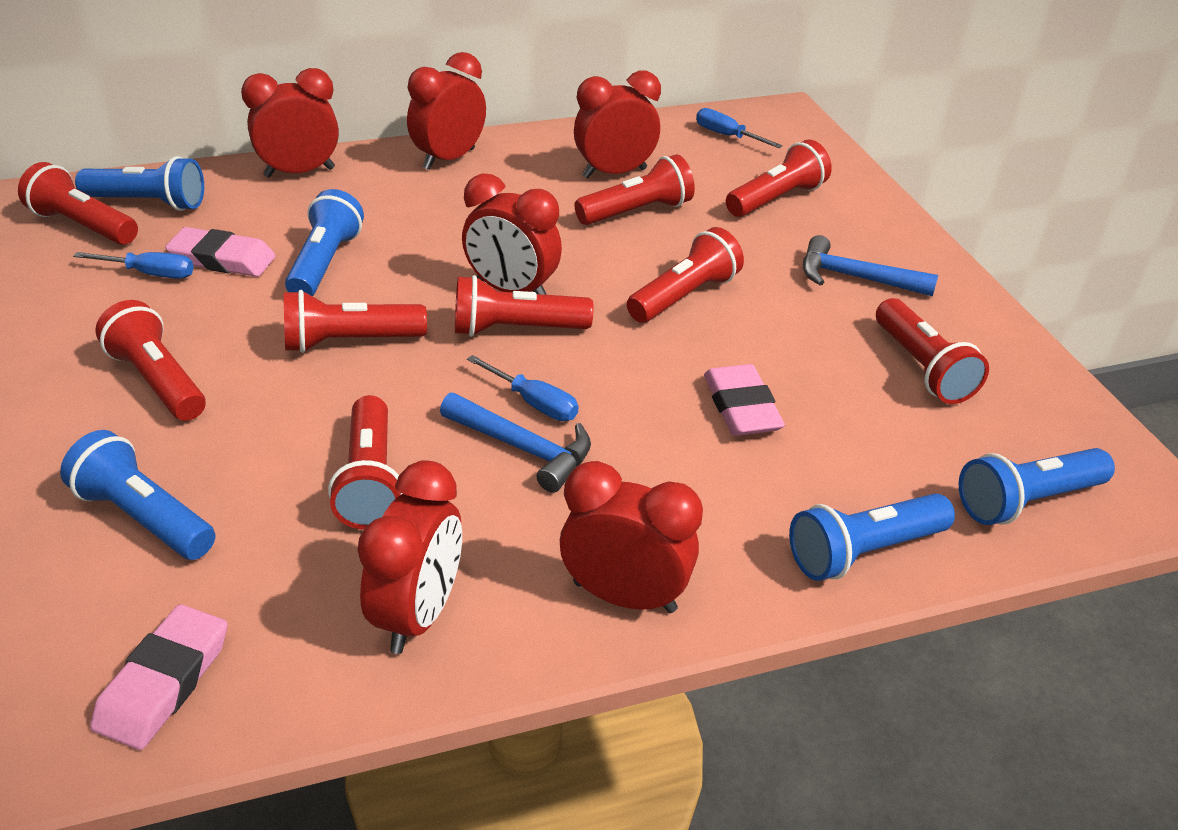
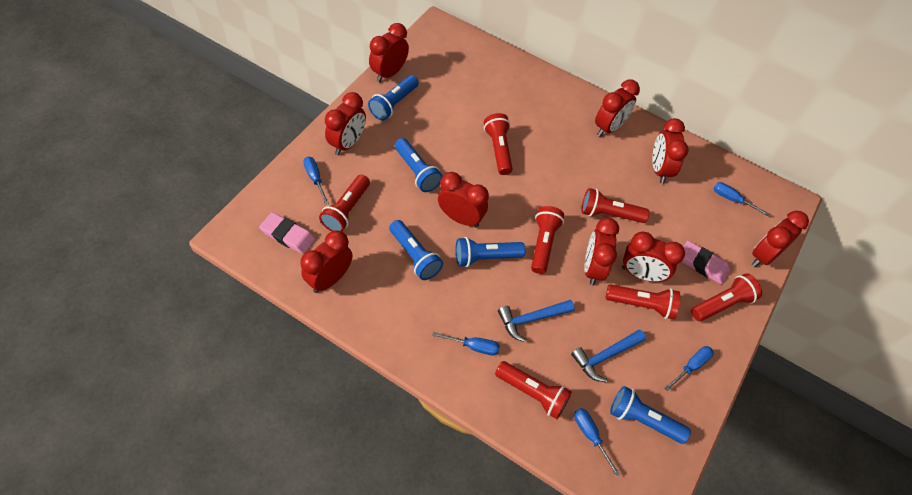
blue screwdriver: 3 -> 5
pink eraser: 3 -> 2
red clock: 6 -> 9
red flashlight: 9 -> 7

